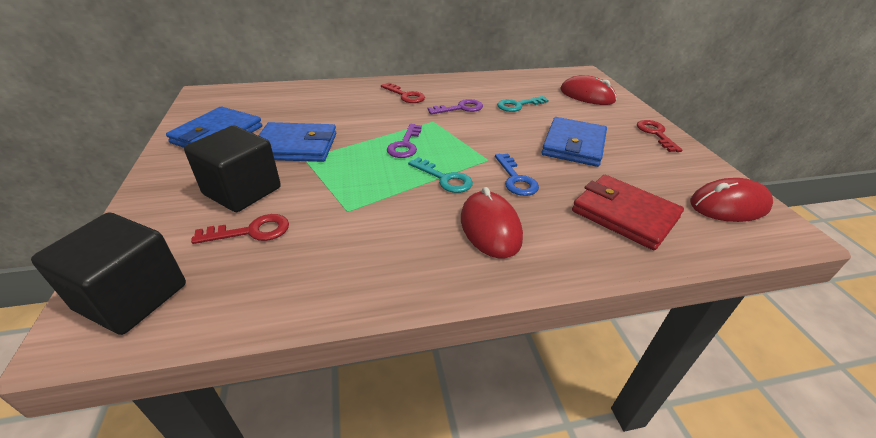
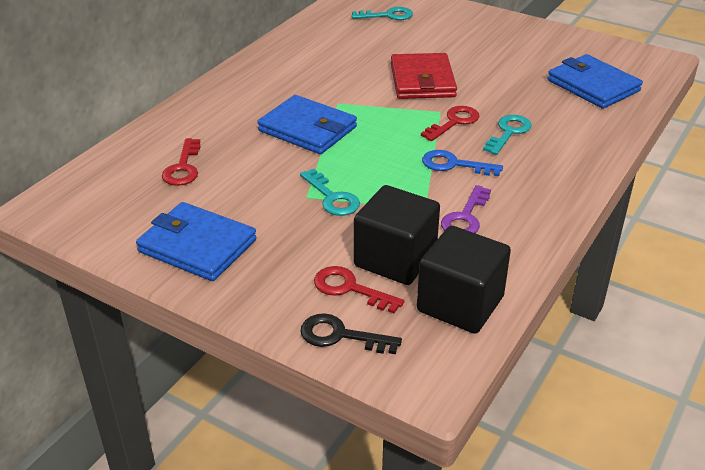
black key: 0 -> 1
purple key: 2 -> 1
red mouse: 3 -> 0
turquoise key: 2 -> 3

